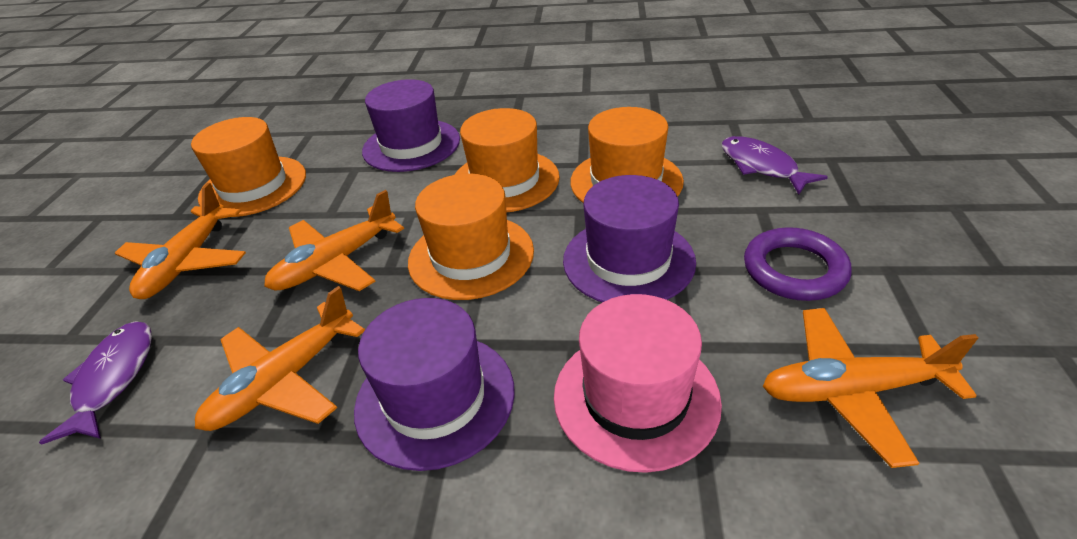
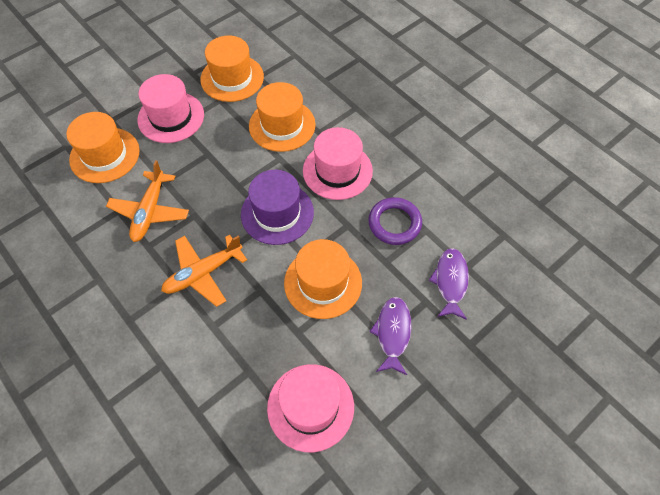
orange plane: 4 -> 2
pink hat: 1 -> 3
purple hat: 3 -> 1

